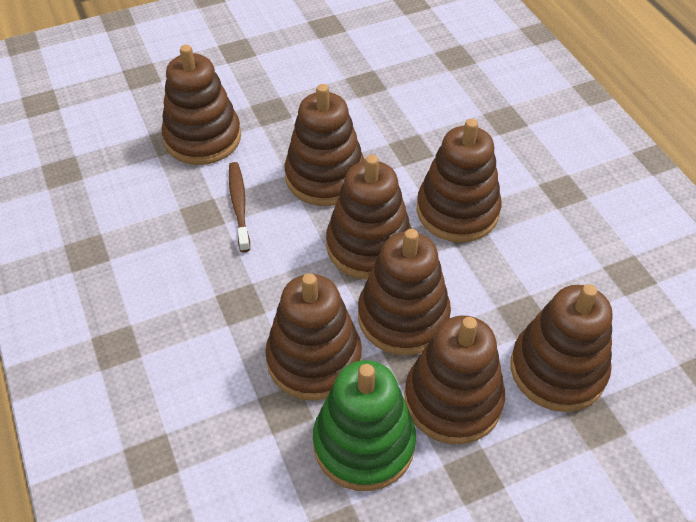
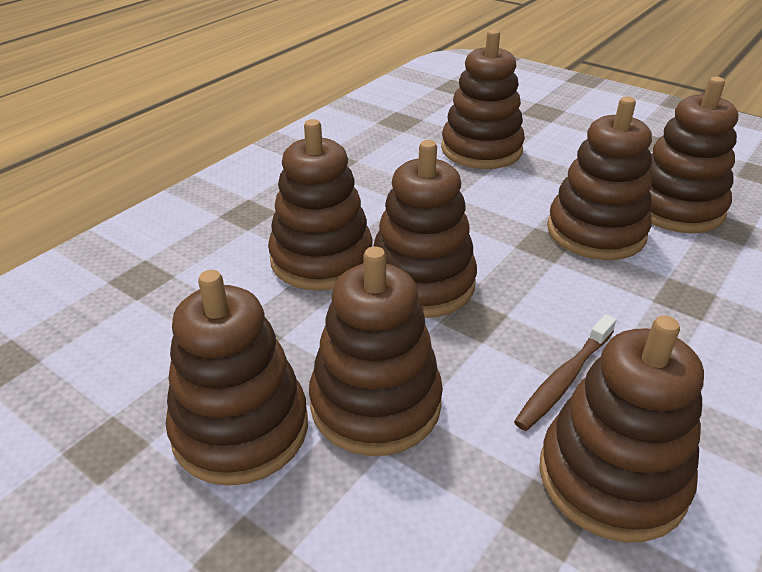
green stacking toy: 1 -> 0

